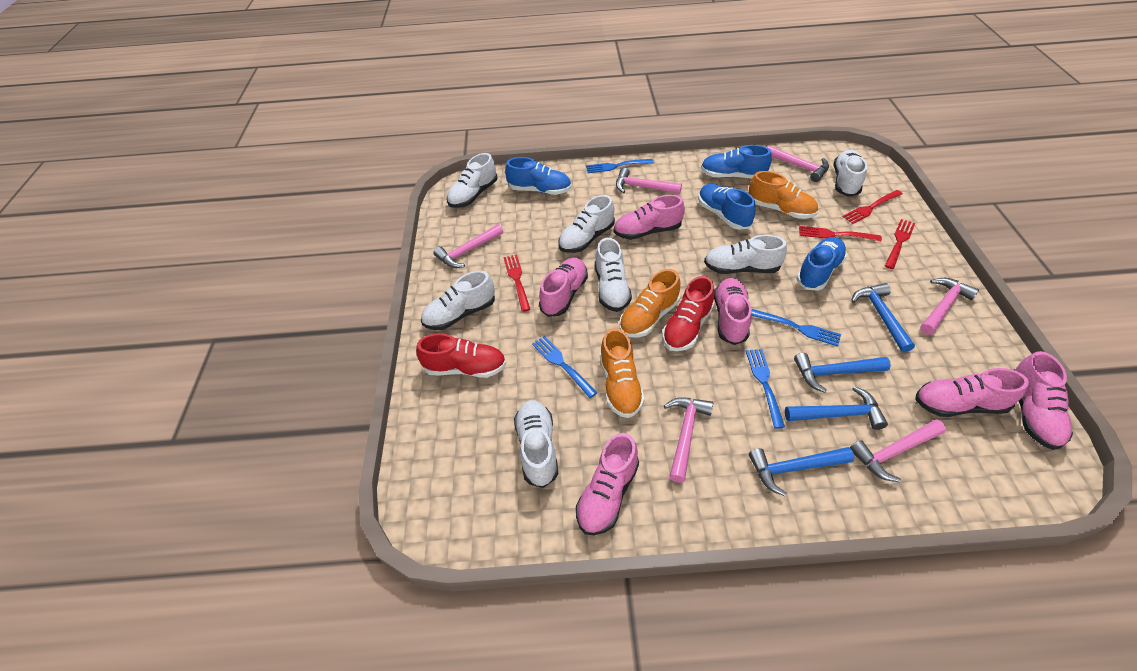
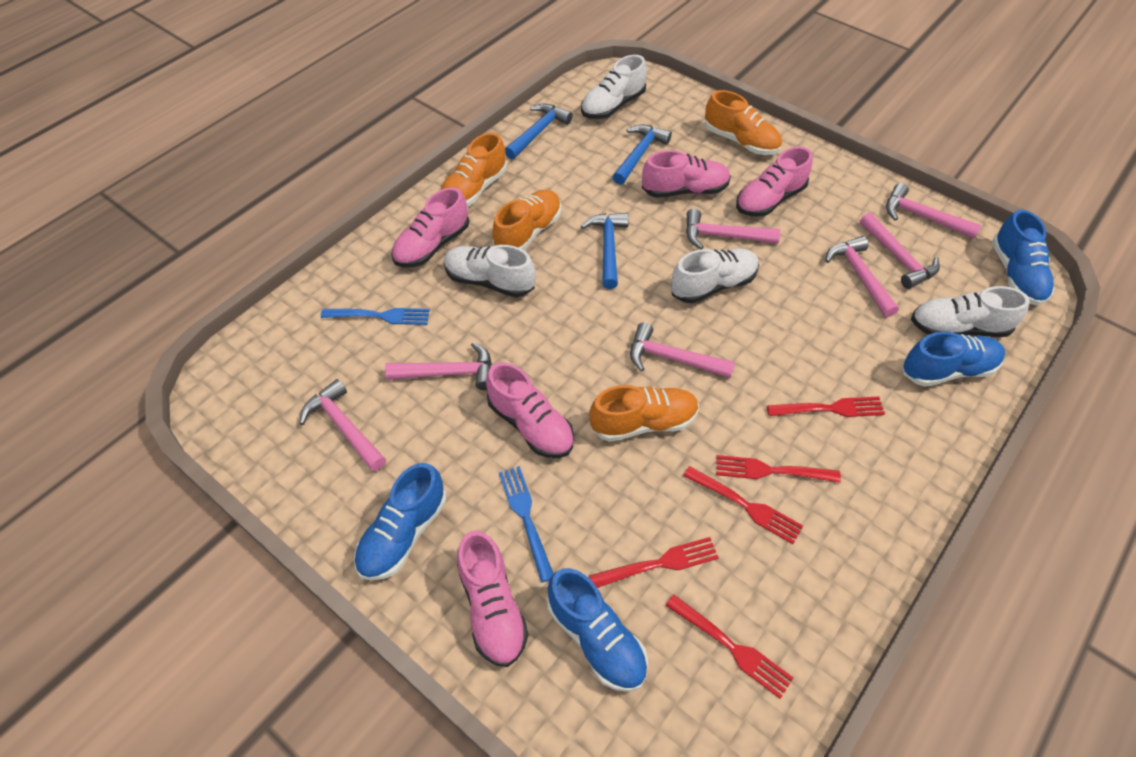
blue fork: 4 -> 2
blue hammer: 4 -> 3
orange shoe: 3 -> 4
pink hammer: 6 -> 7
pink shoe: 6 -> 5
red fork: 4 -> 5
red shoe: 2 -> 0
white shoe: 7 -> 4

